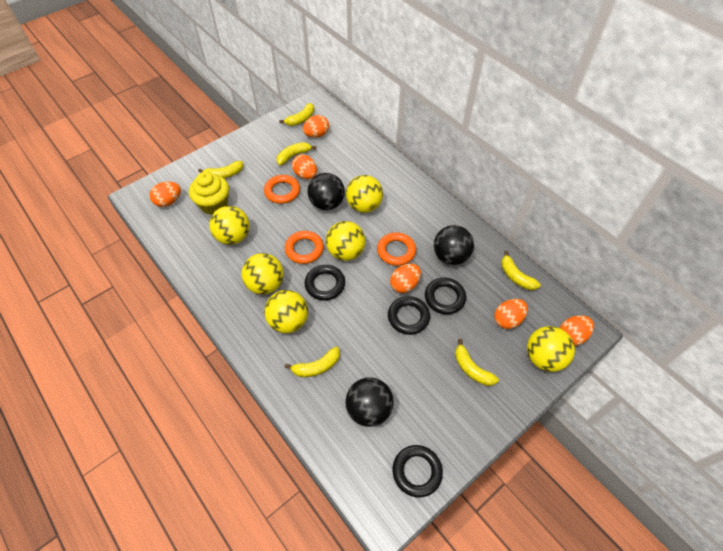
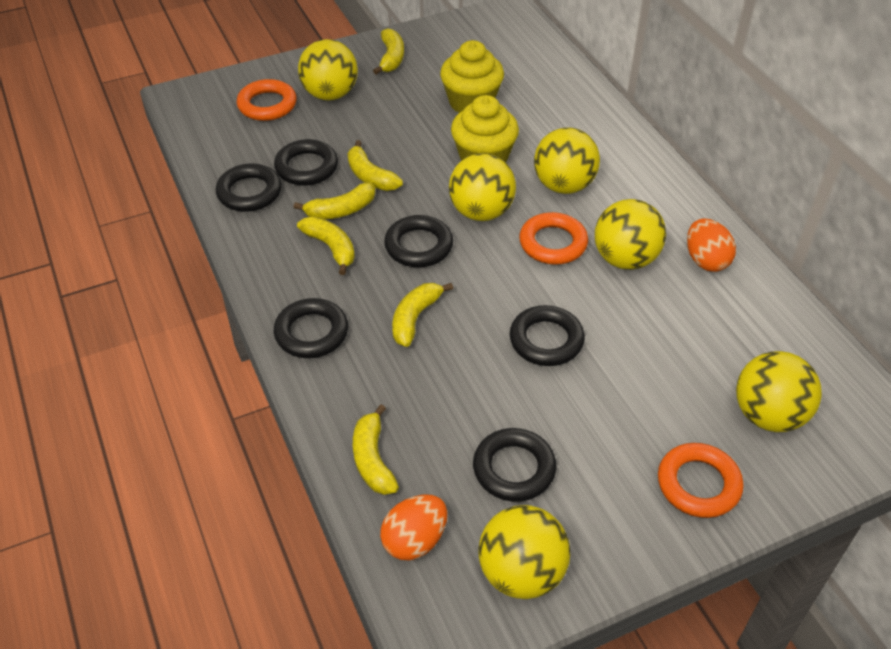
black ball: 3 -> 0
black ring: 4 -> 6
orange egg: 6 -> 2
yellow cupcake: 1 -> 2

